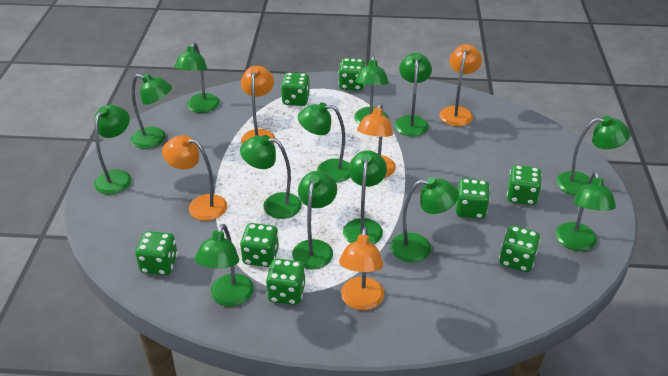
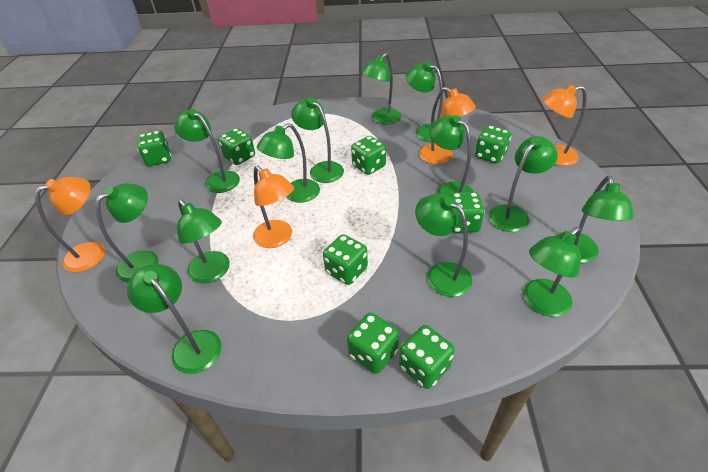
orange lamp: 5 -> 4

